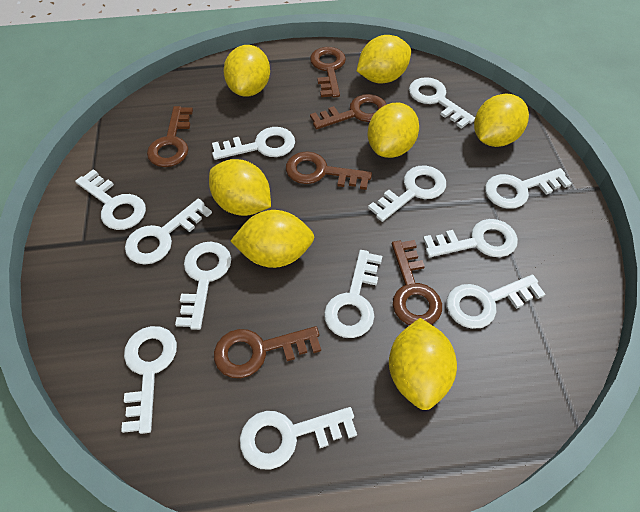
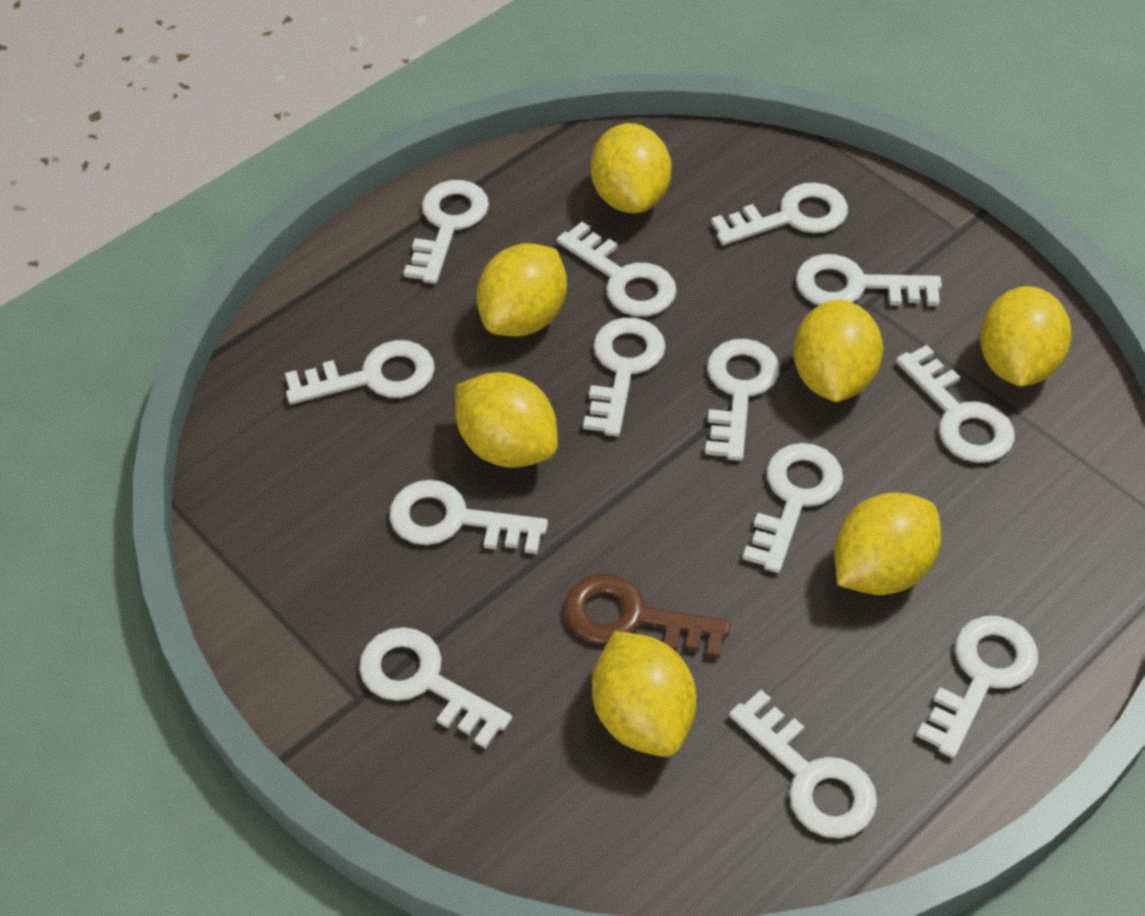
brown key: 6 -> 1
white key: 12 -> 13

